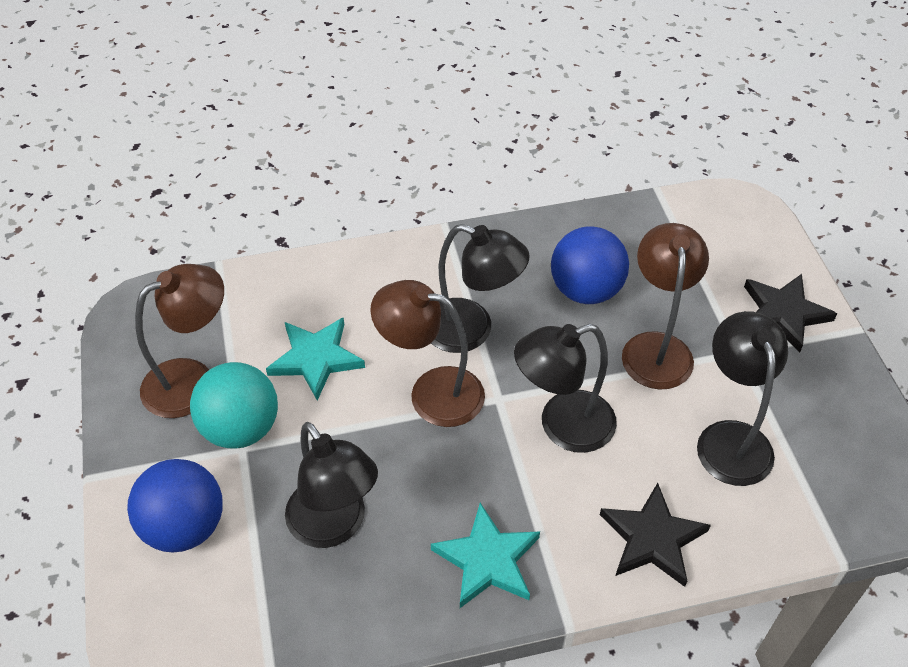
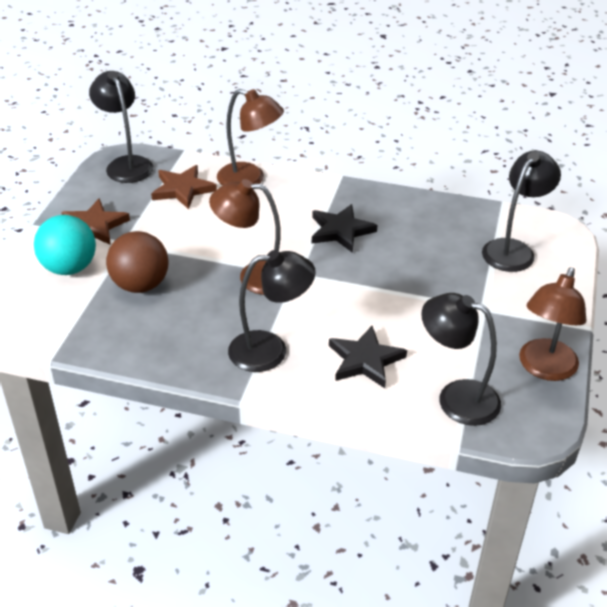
blue ball: 2 -> 0
brown ball: 0 -> 1
brown star: 0 -> 2
turquoise star: 2 -> 0

